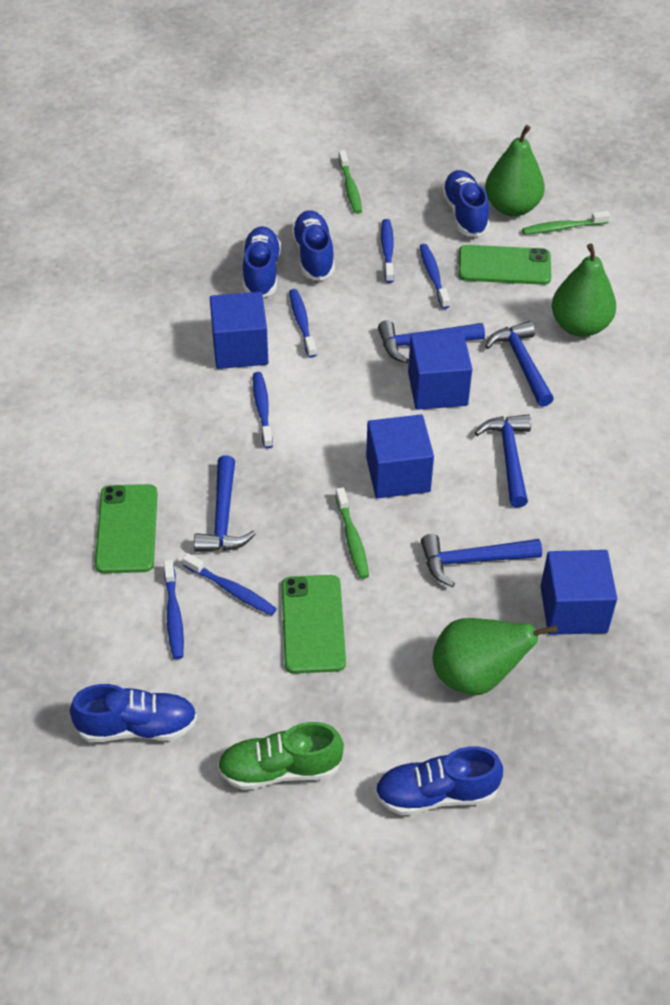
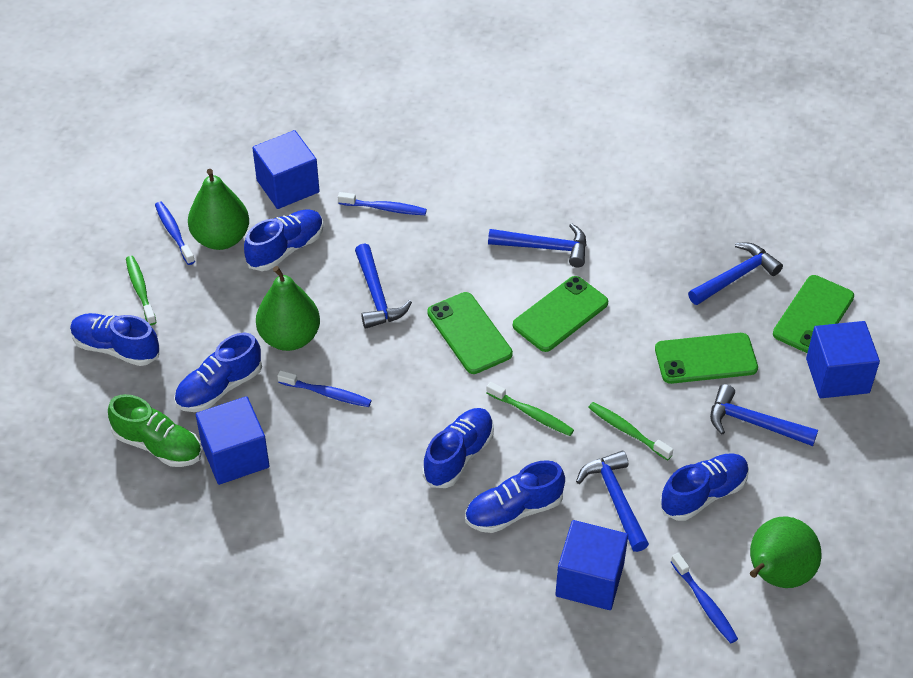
blue shoe: 5 -> 6
blue toothbrush: 6 -> 4
green phone: 3 -> 4

